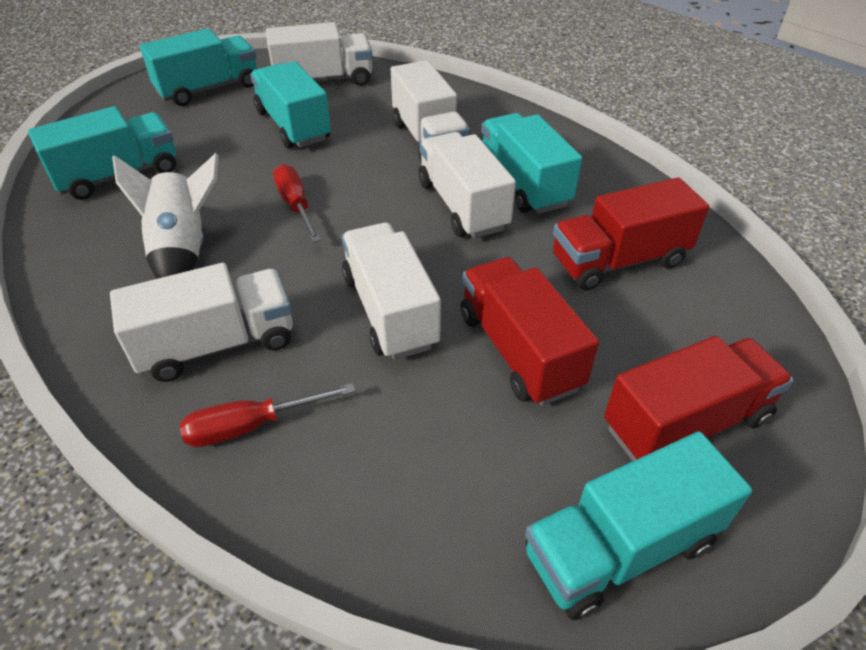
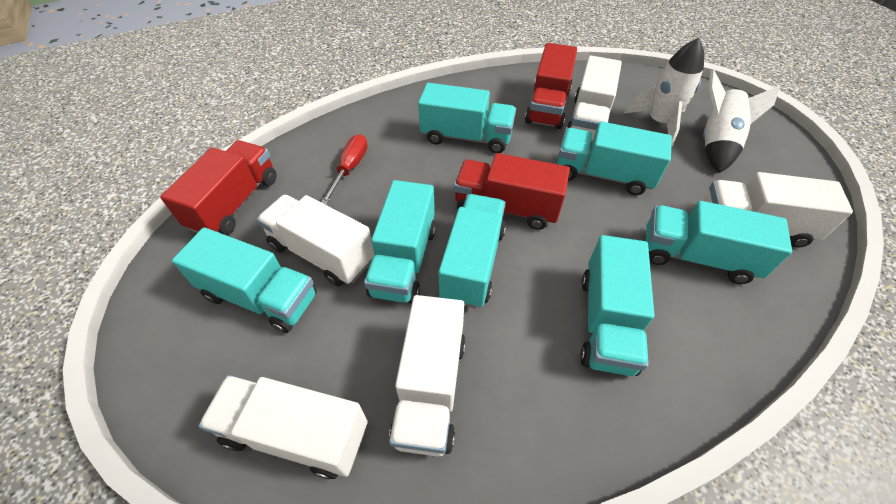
red screwdriver: 2 -> 1
turquoise truck: 5 -> 7
white rocket: 1 -> 2

